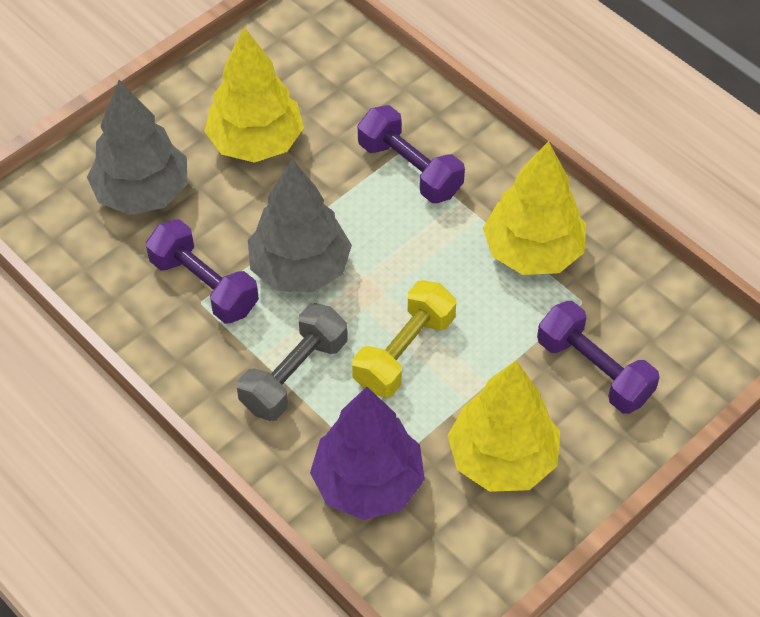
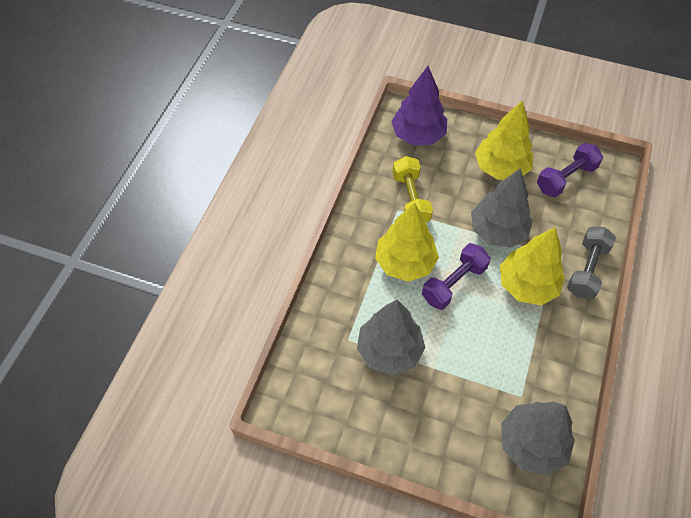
grey tree: 2 -> 3
purple dumbbell: 3 -> 2

